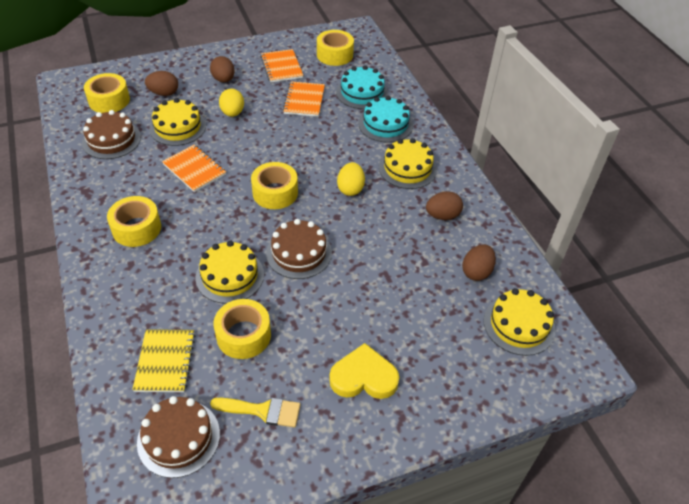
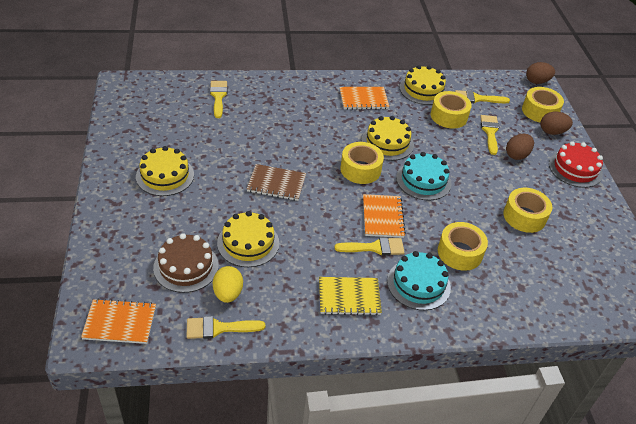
brown cake: 3 -> 1
brown egg: 4 -> 3
brown notebook: 0 -> 1
red cake: 0 -> 1
yellow brush: 1 -> 5
yellow egg: 2 -> 1
yellow heart: 1 -> 0

